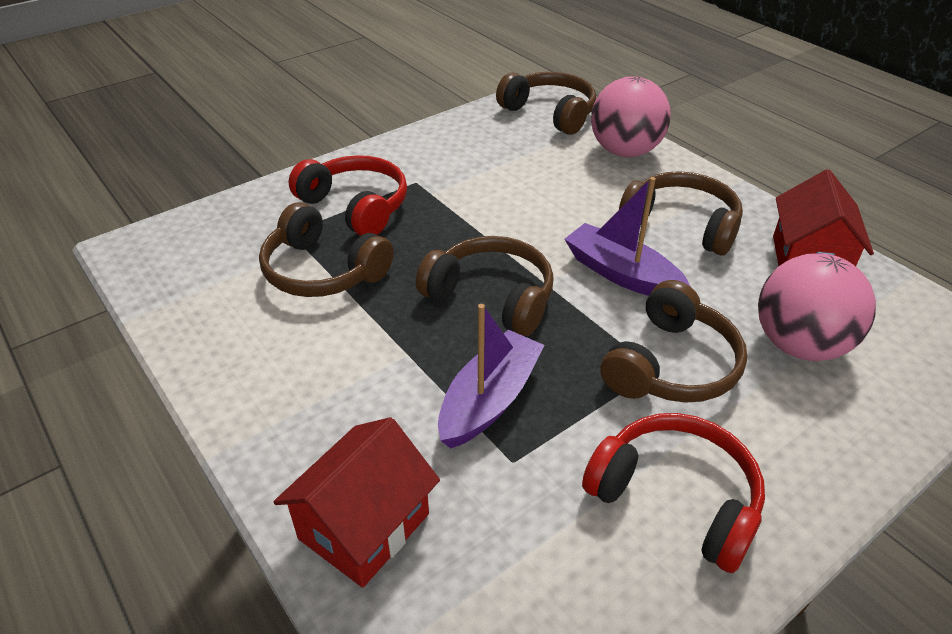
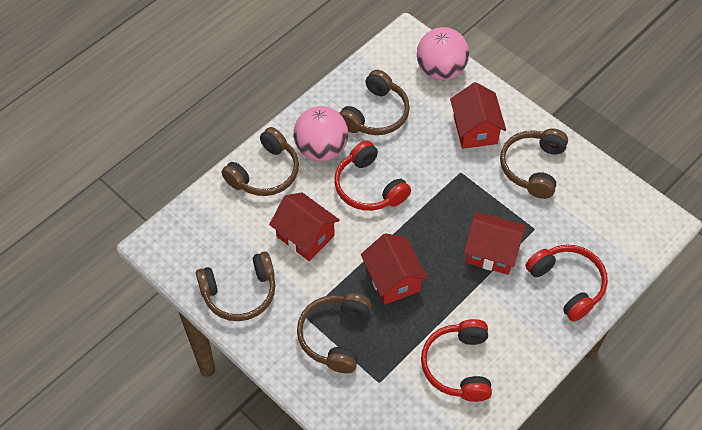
purple boat: 2 -> 0
red headphones: 2 -> 3
red house: 2 -> 4

